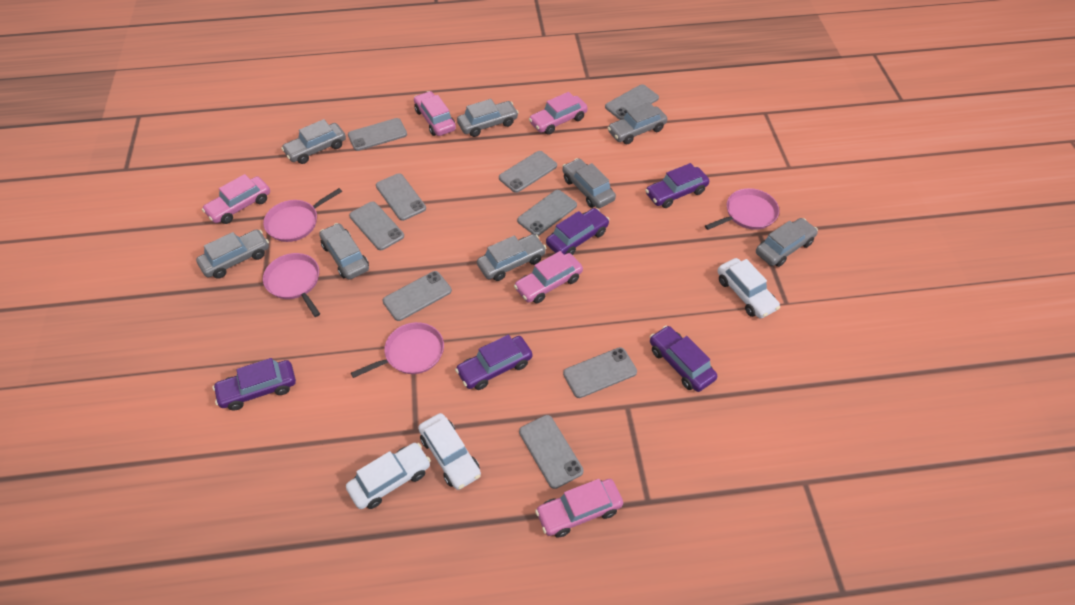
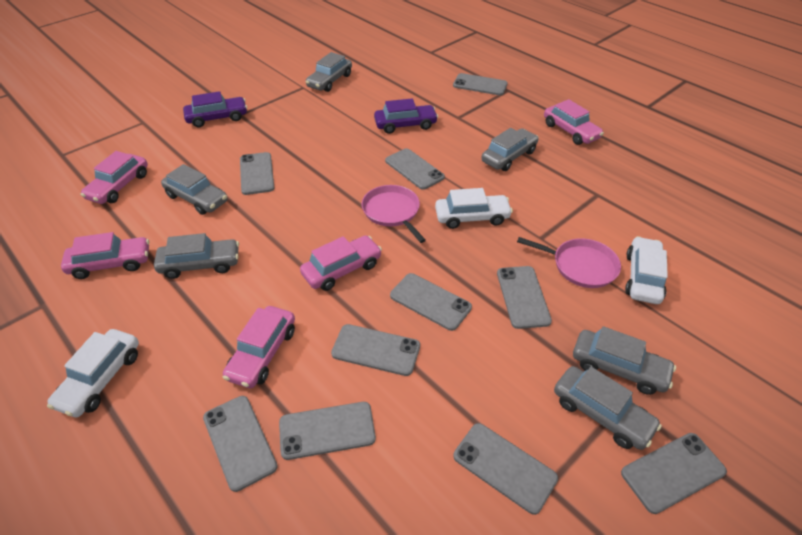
grey car: 8 -> 6
grey phone: 9 -> 10
pink pan: 4 -> 2
purple car: 5 -> 2

